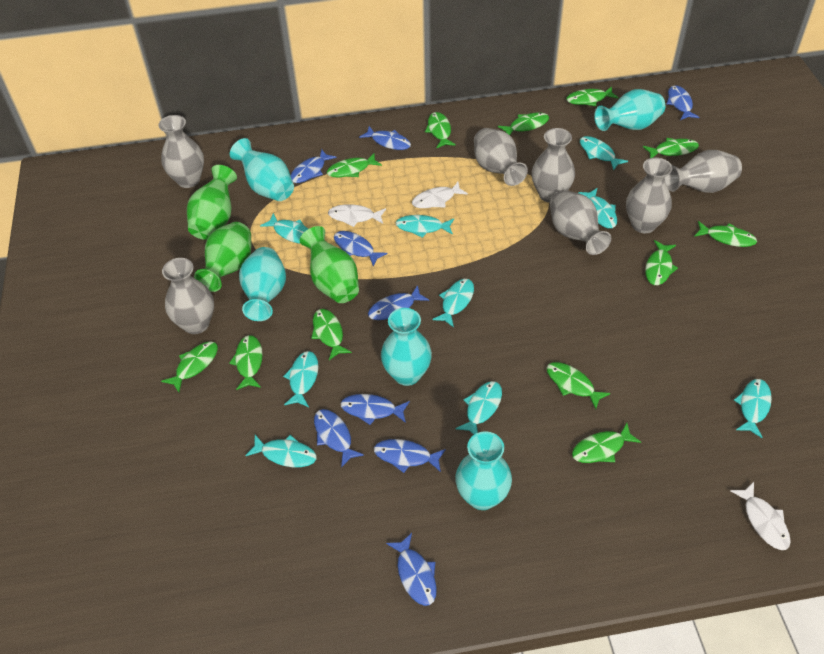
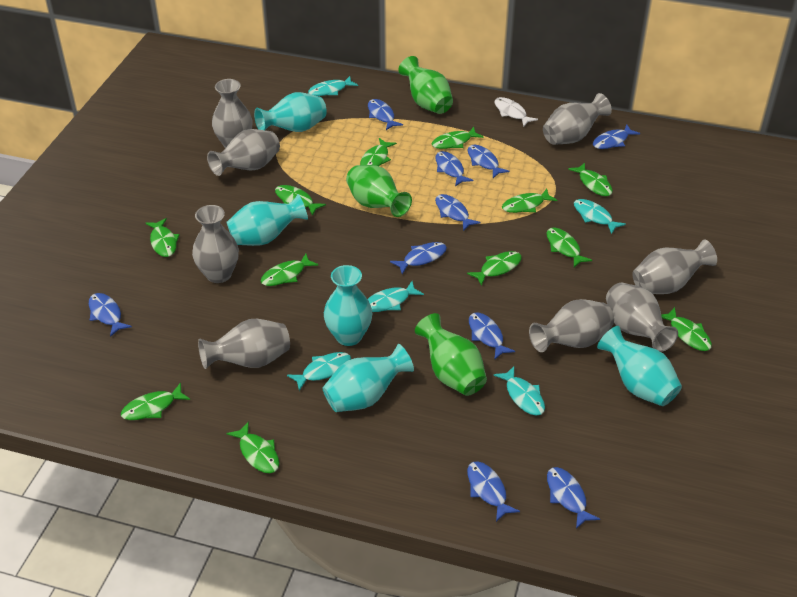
blue fish: 9 -> 10
grey vase: 7 -> 8
turquoise fish: 9 -> 5
white fish: 3 -> 1

